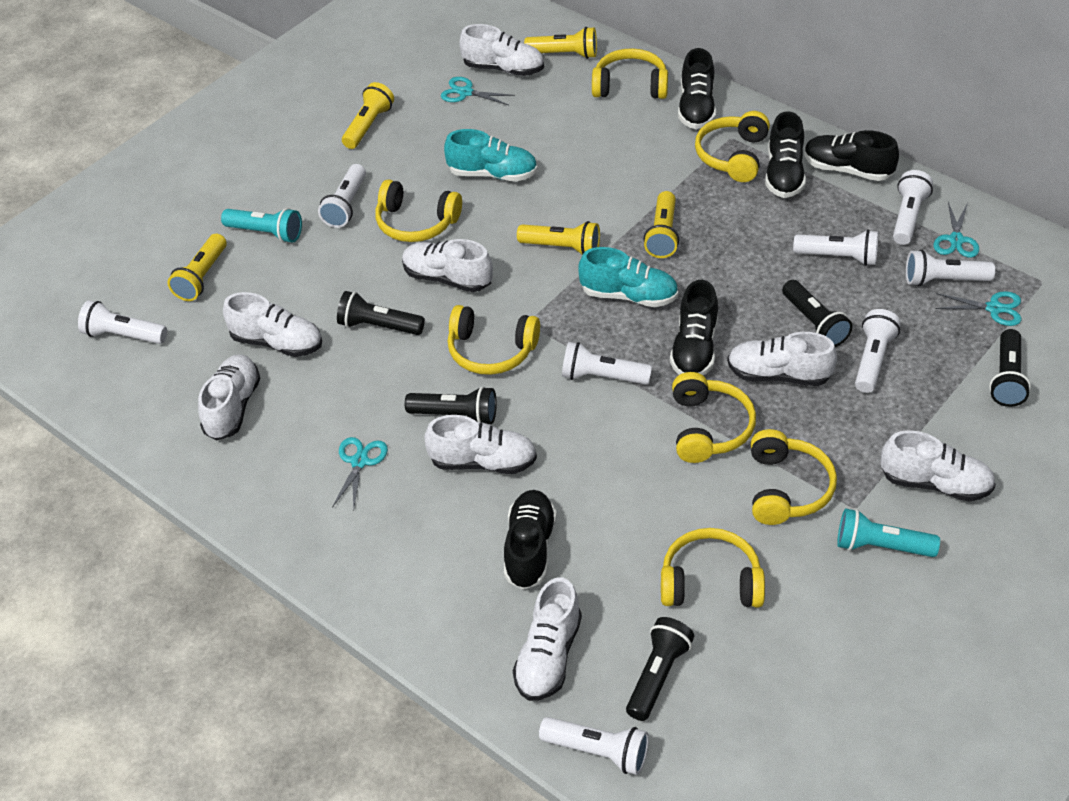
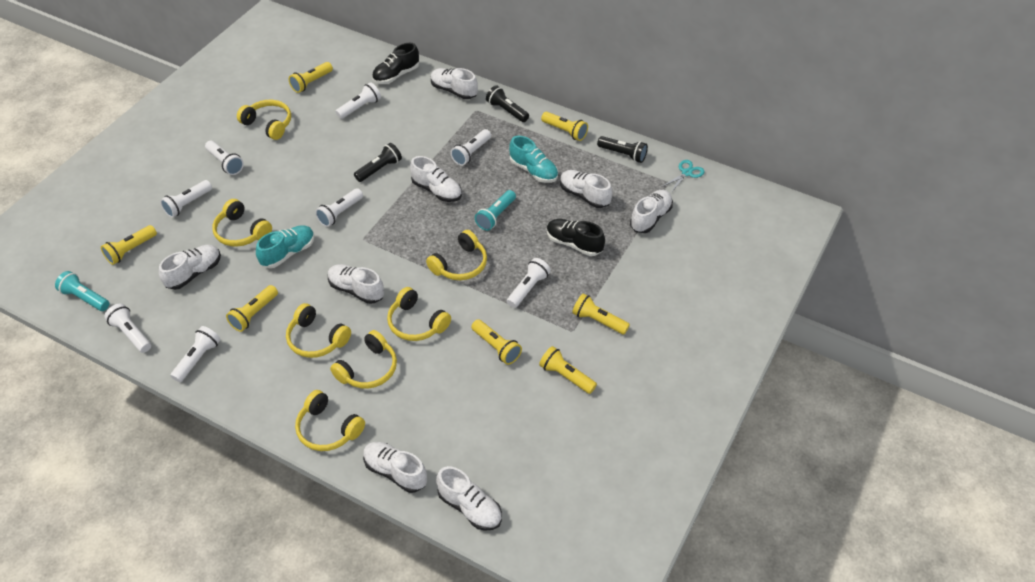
black flashlight: 5 -> 3
black shoe: 5 -> 2
turquoise scissors: 4 -> 1
yellow flashlight: 5 -> 7

